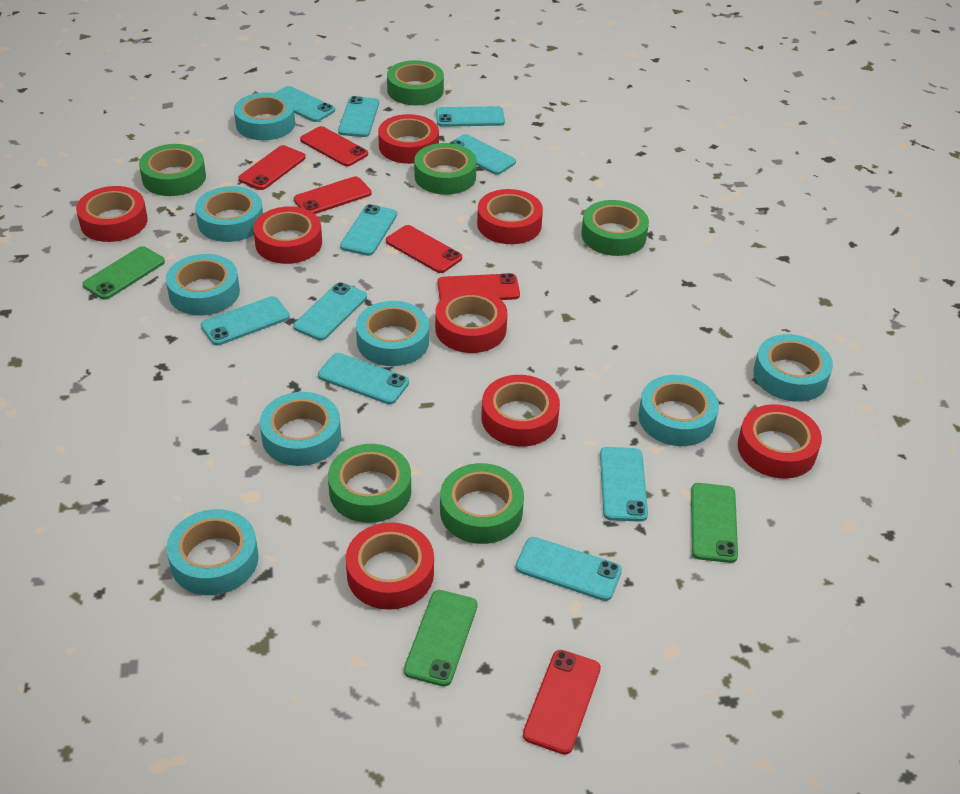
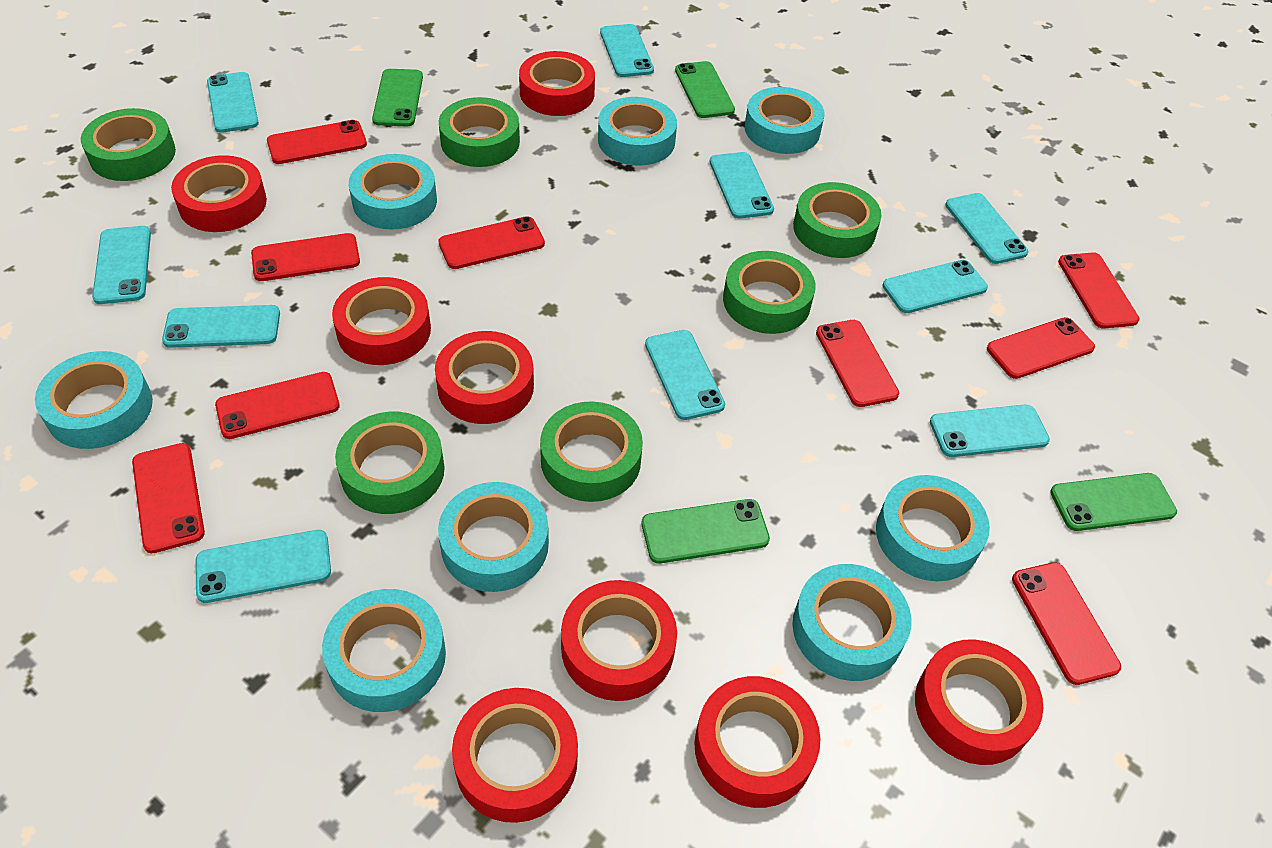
green phone: 3 -> 4
red phone: 6 -> 9

